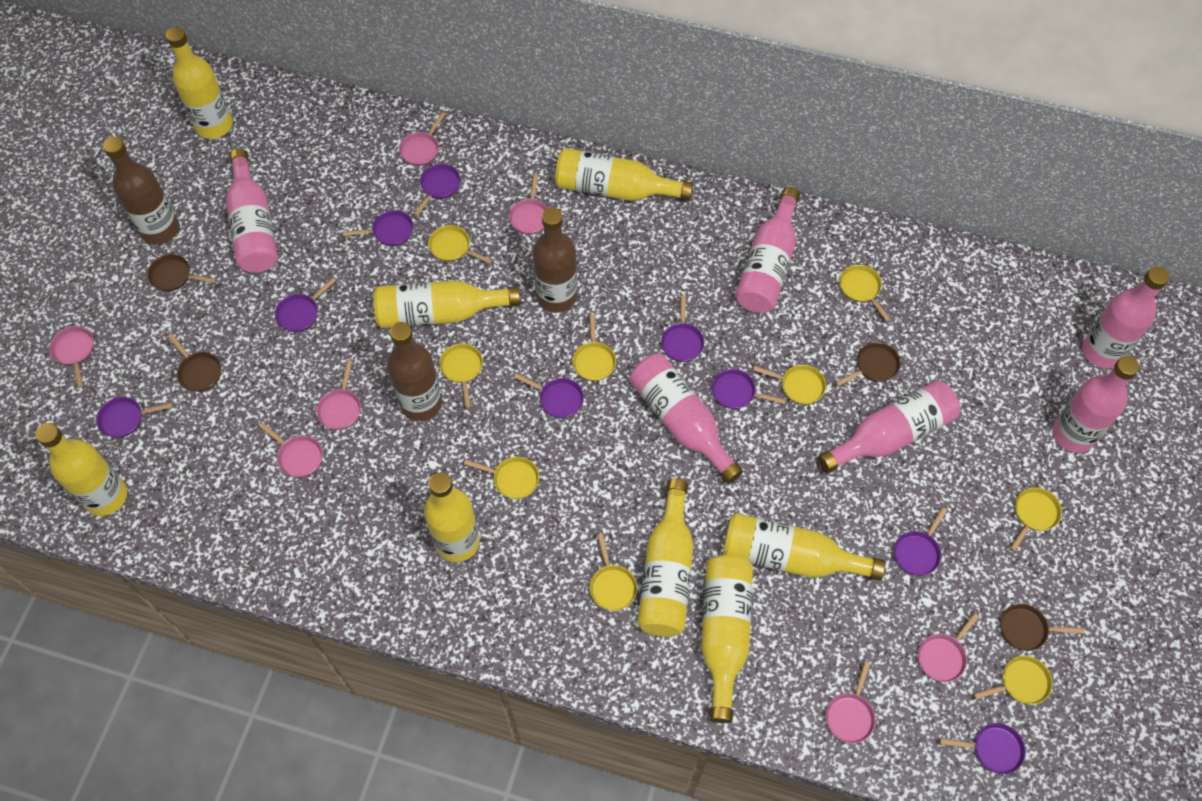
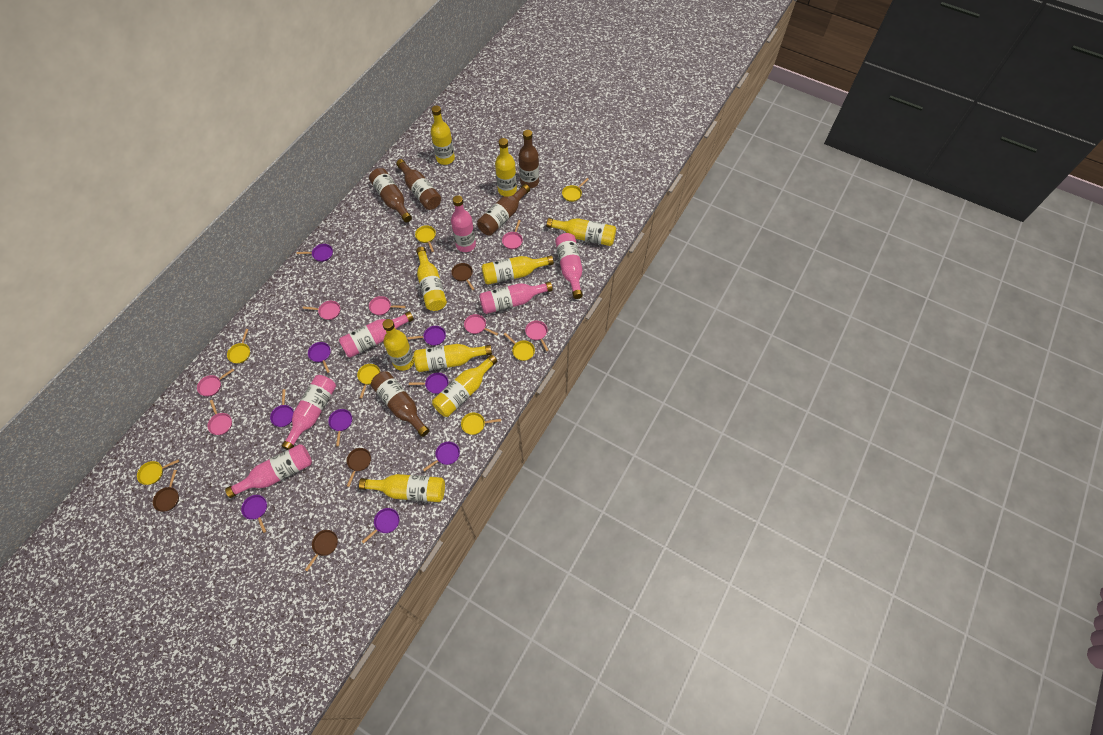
brown bottle: 3 -> 5
yellow bottle: 8 -> 9
yellow pan: 9 -> 7

